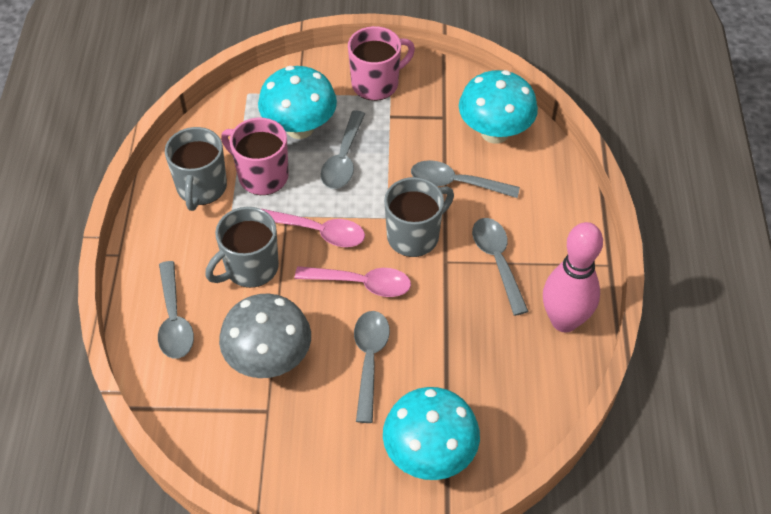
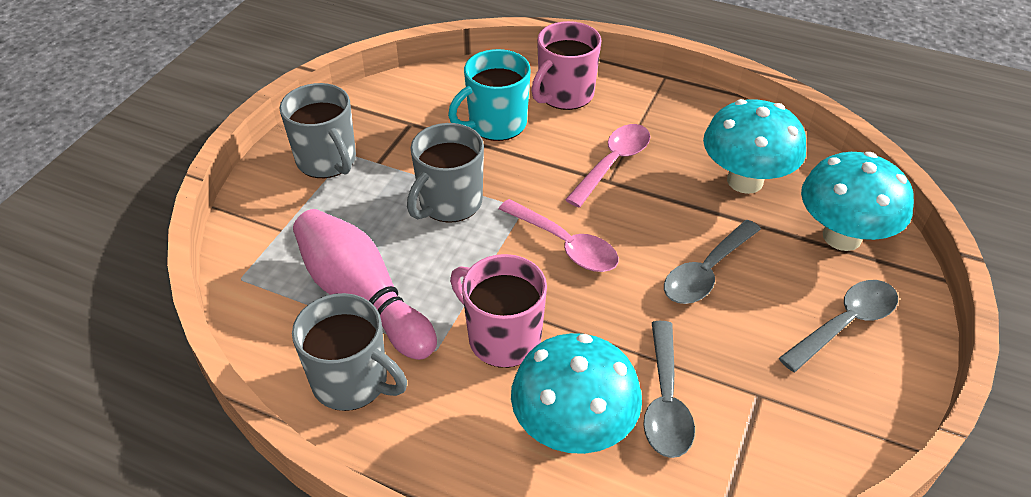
grey mushroom: 1 -> 0
grey spoon: 5 -> 3
turquoise mug: 0 -> 1

